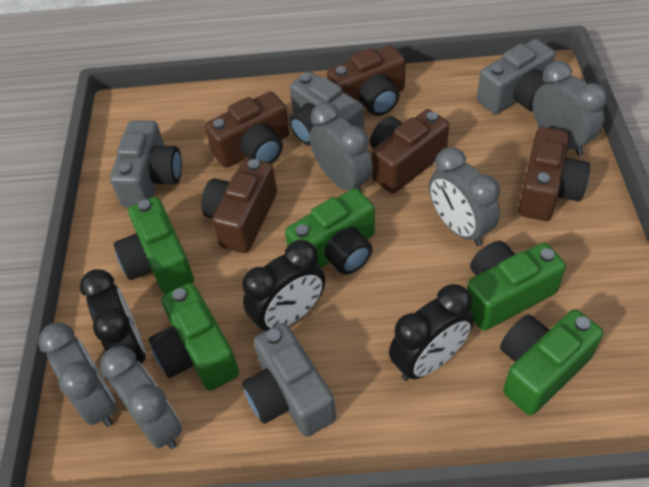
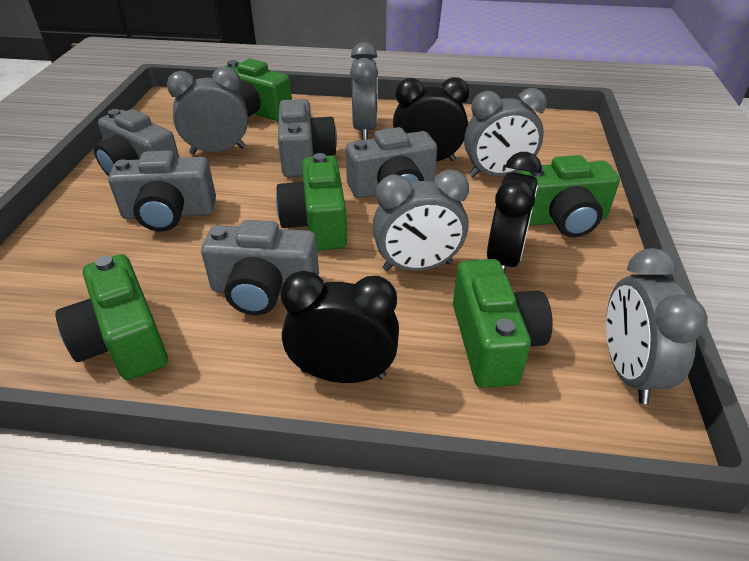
brown camera: 5 -> 0
grey camera: 4 -> 5

